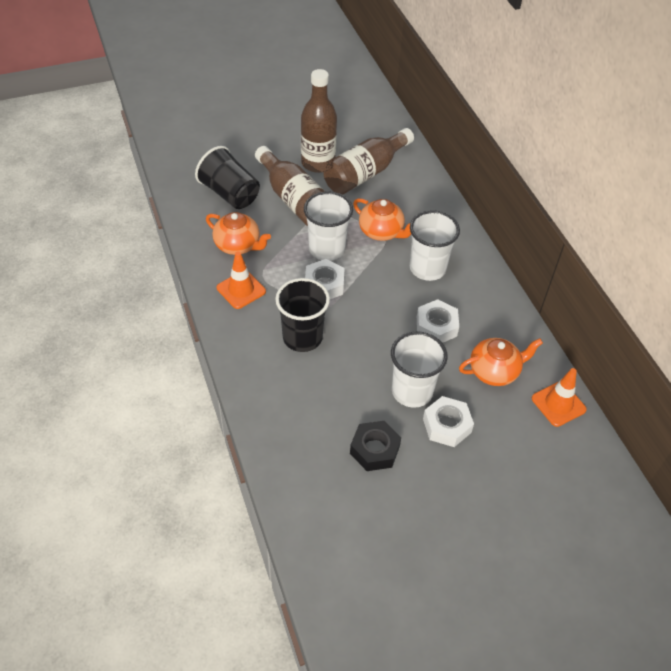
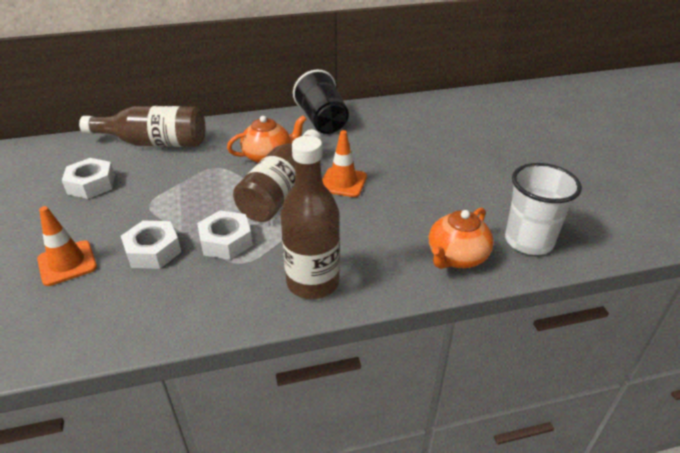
black cup: 2 -> 1
black nut: 1 -> 0
orange teapot: 3 -> 2
white cup: 3 -> 1

